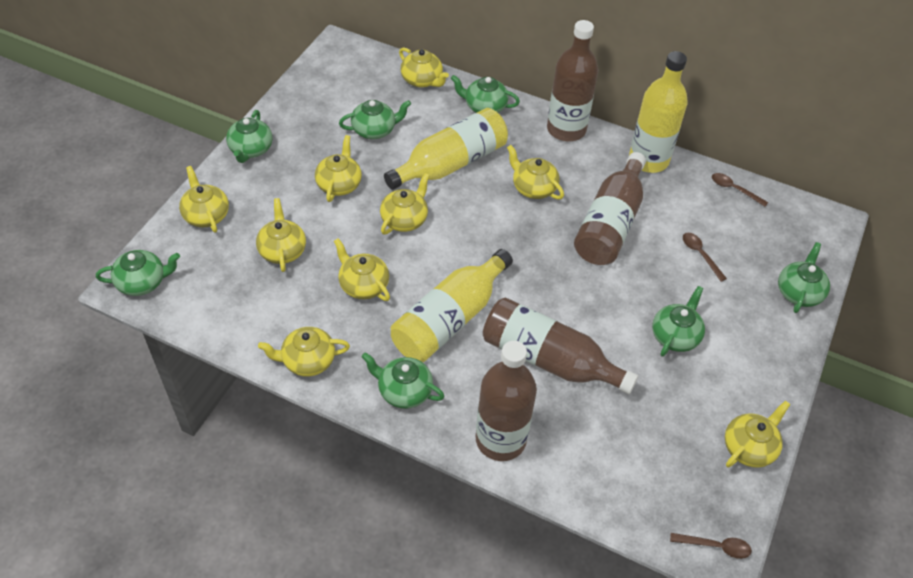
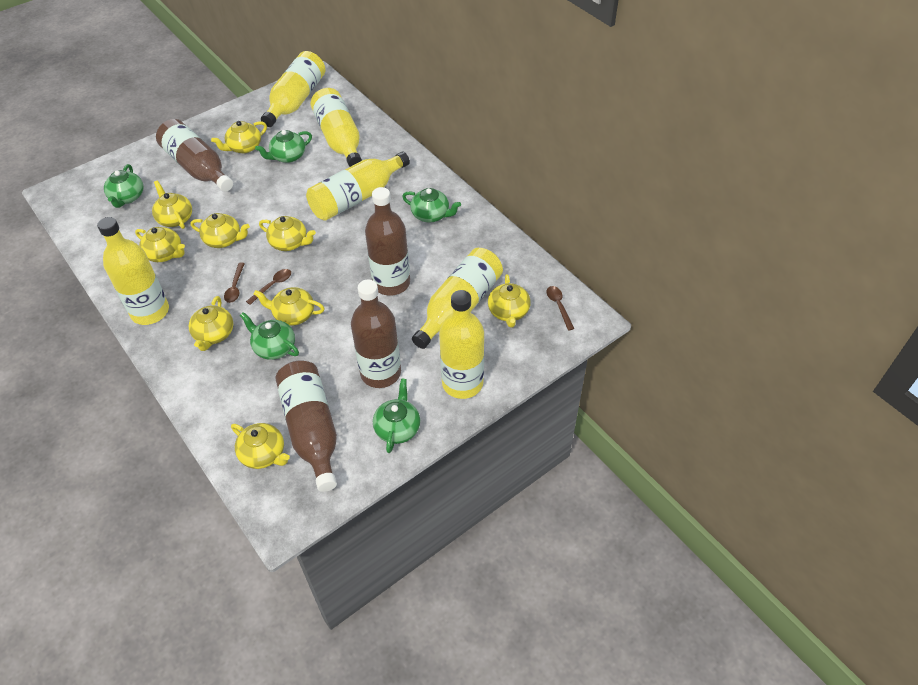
green teapot: 7 -> 5
yellow bottle: 3 -> 6

